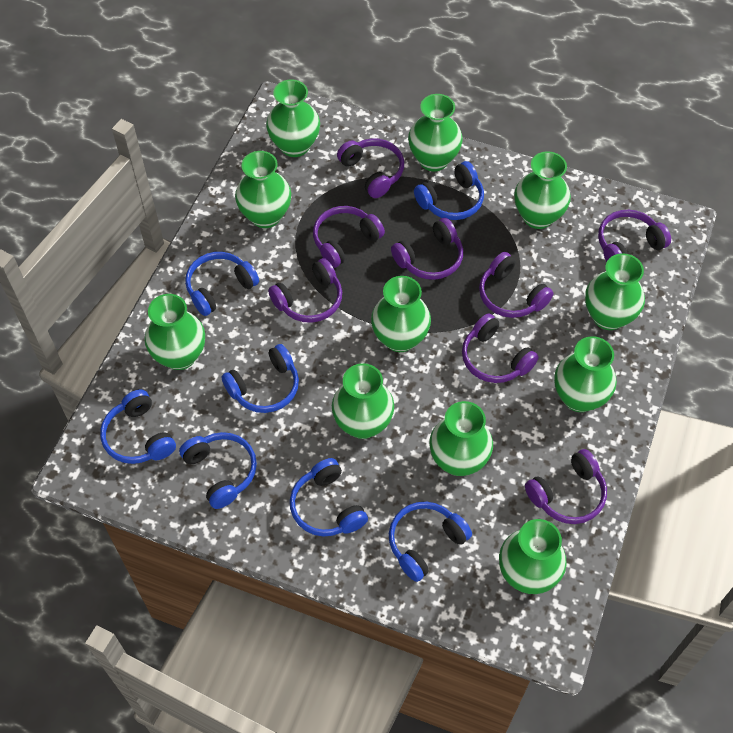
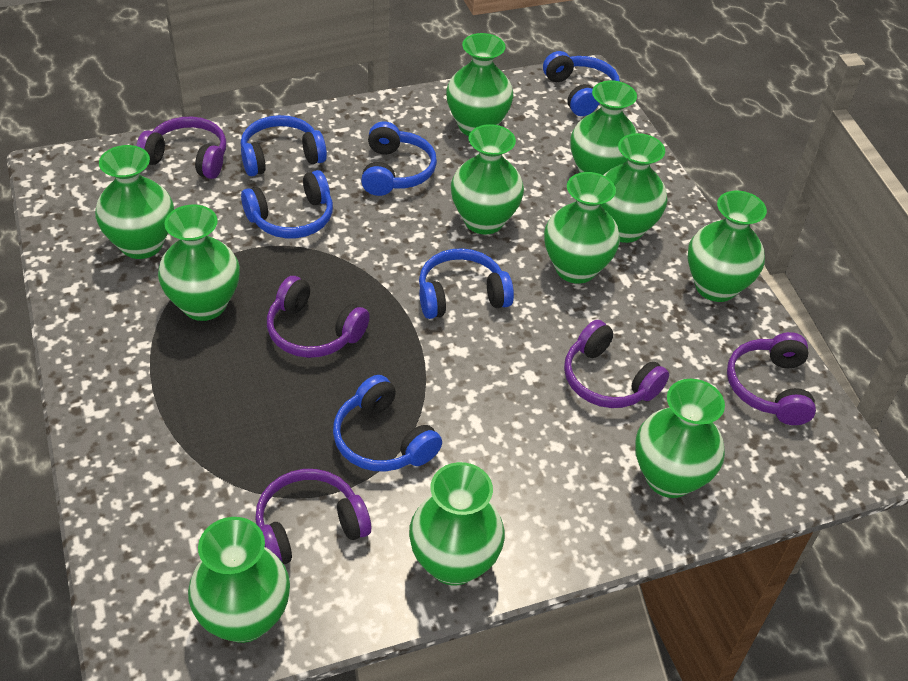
blue headphones: 7 -> 6
purple headphones: 8 -> 5

